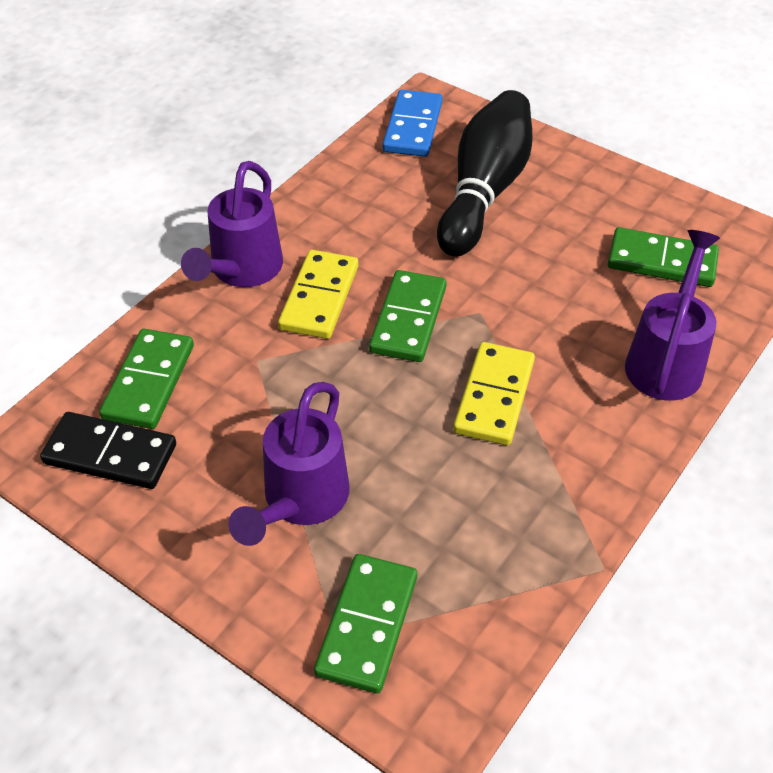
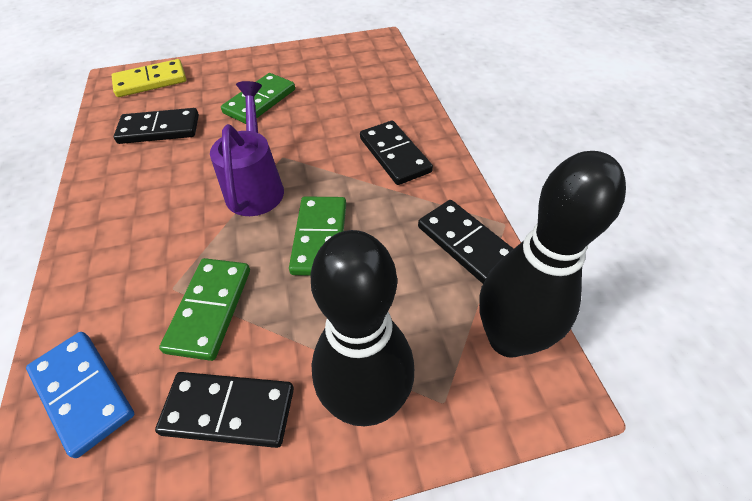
black bowling pin: 1 -> 2
black domino: 1 -> 4
green domino: 4 -> 3
purple watering can: 3 -> 1
yellow domino: 2 -> 1

